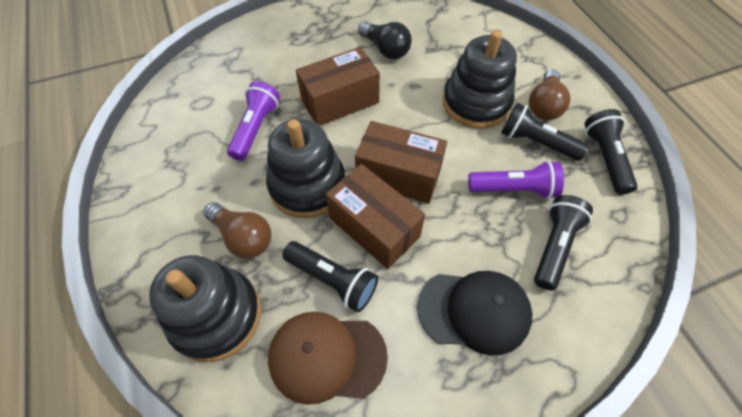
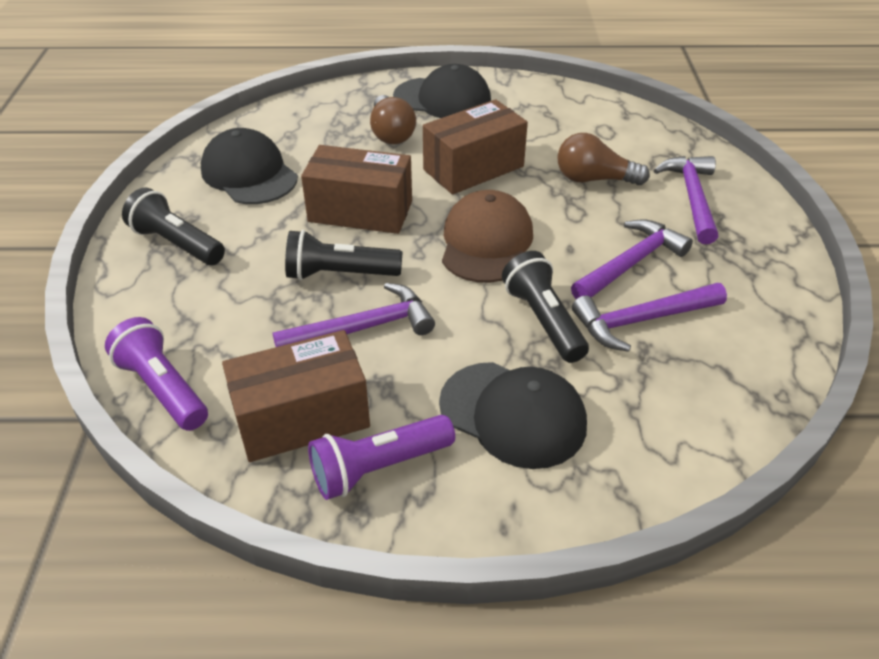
black cap: 1 -> 3
black flashlight: 4 -> 3
black light bulb: 1 -> 0
black stacking toy: 3 -> 0
purple hammer: 0 -> 4

